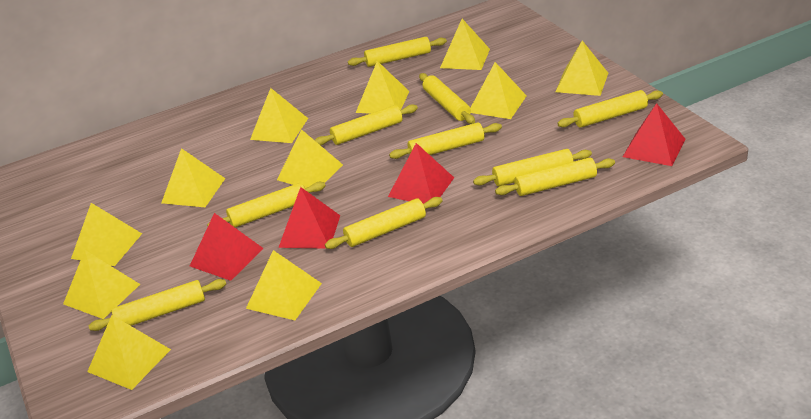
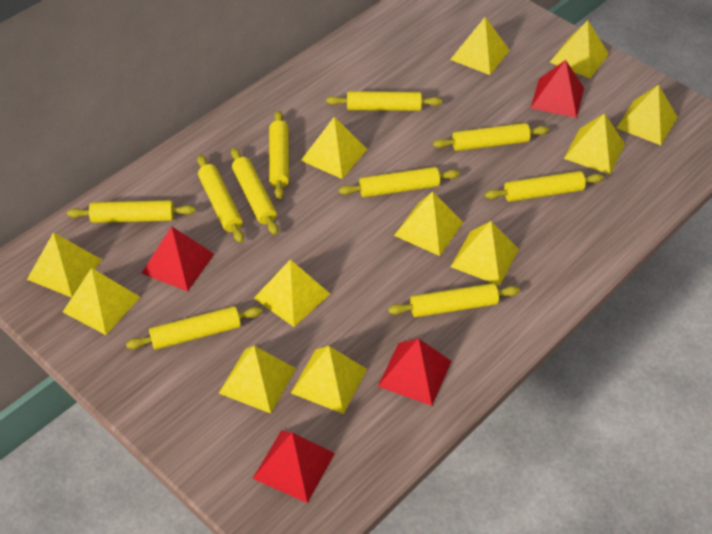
yellow pyramid: 11 -> 12

